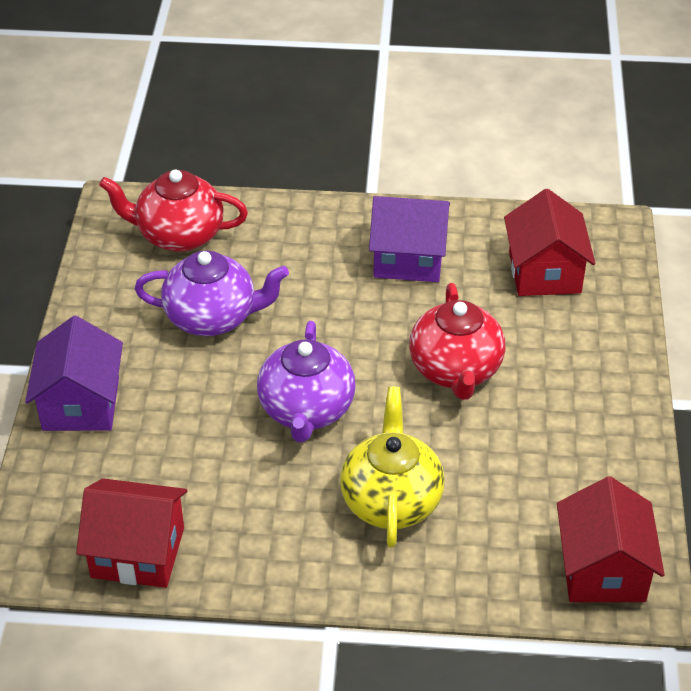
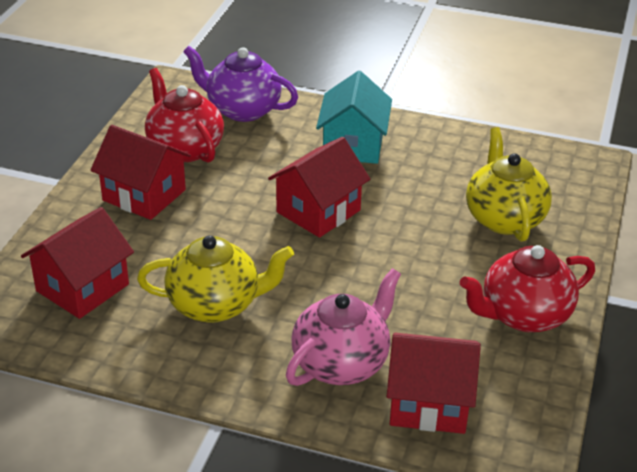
pink teapot: 0 -> 1
purple house: 2 -> 0
purple teapot: 2 -> 1
red house: 3 -> 4
turquoise house: 0 -> 1
yellow teapot: 1 -> 2

